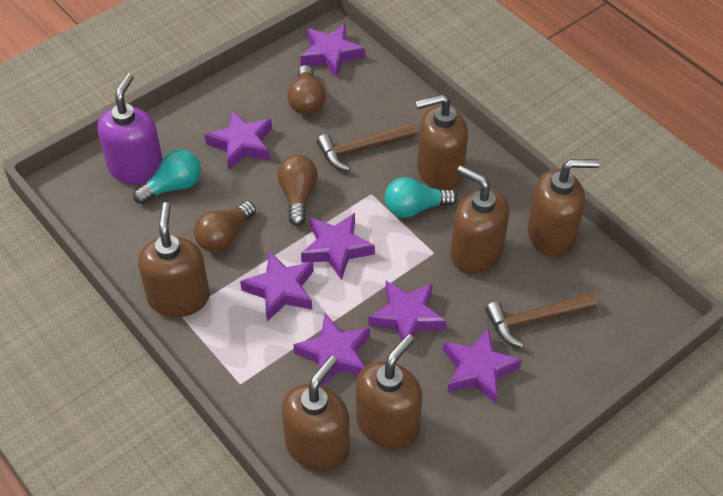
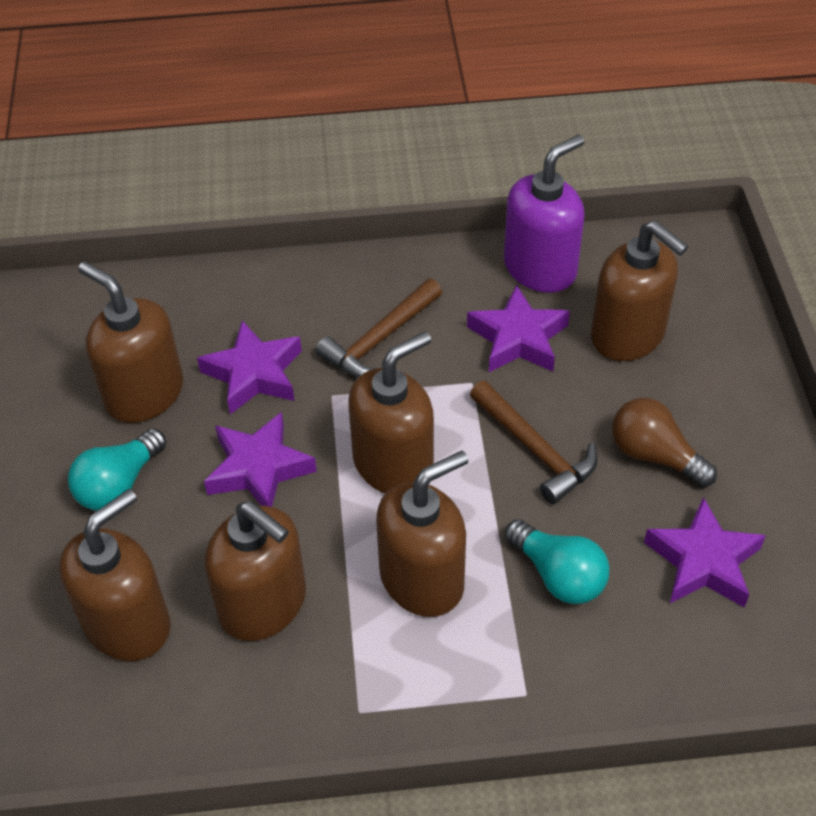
brown light bulb: 3 -> 1
purple star: 7 -> 4

